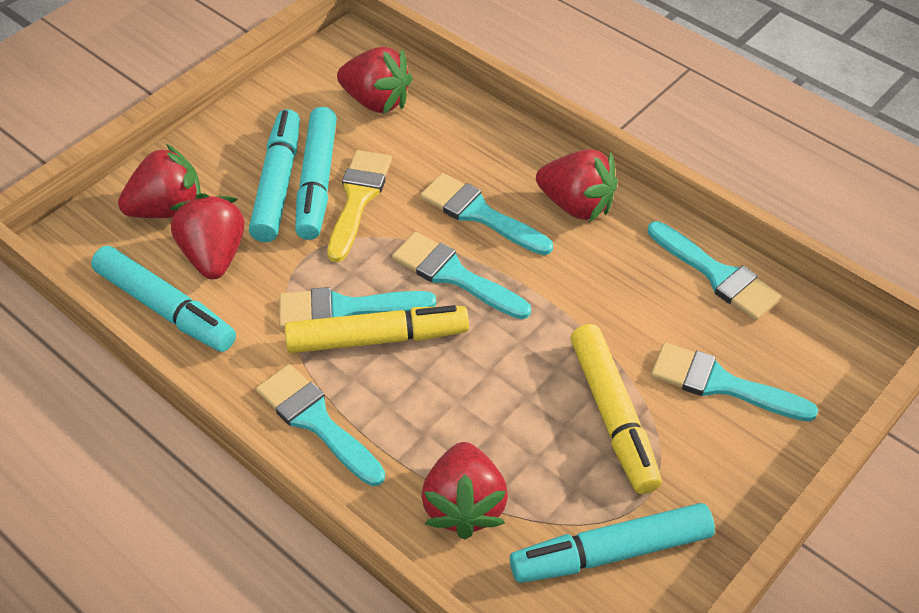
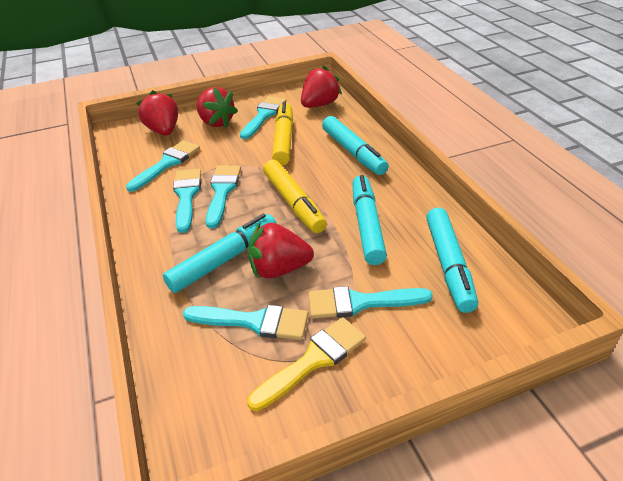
red strawberry: 5 -> 4

